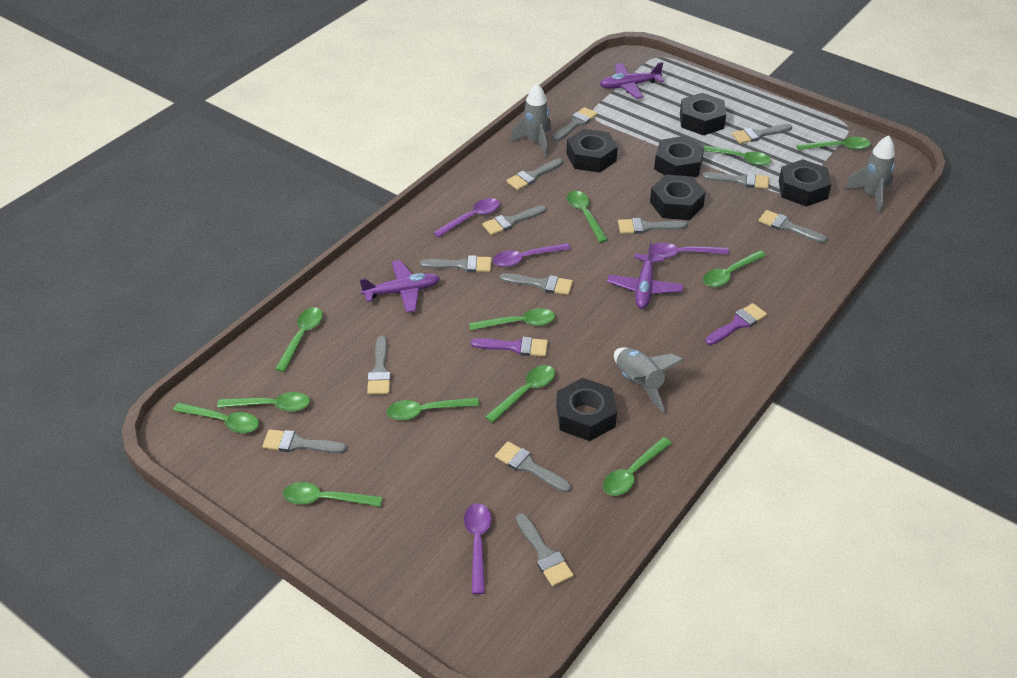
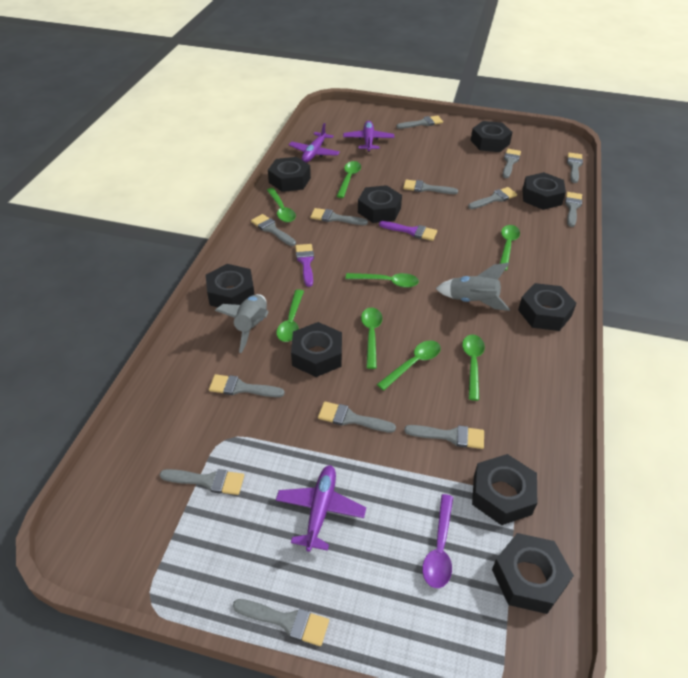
black nut: 6 -> 9
green spoon: 12 -> 8
grey rocket: 3 -> 2
purple spoon: 4 -> 1

